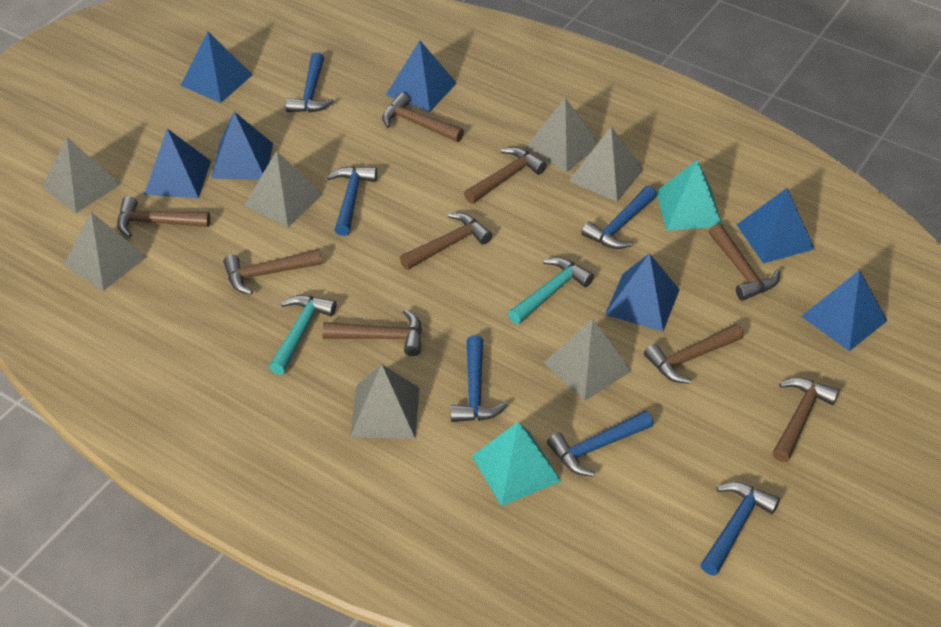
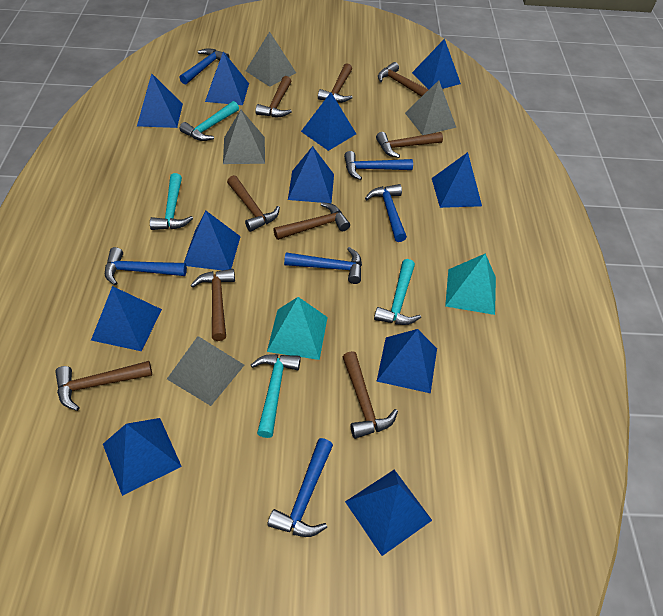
blue pyramid: 7 -> 11
grey pyramid: 7 -> 4
turquoise hammer: 2 -> 4

